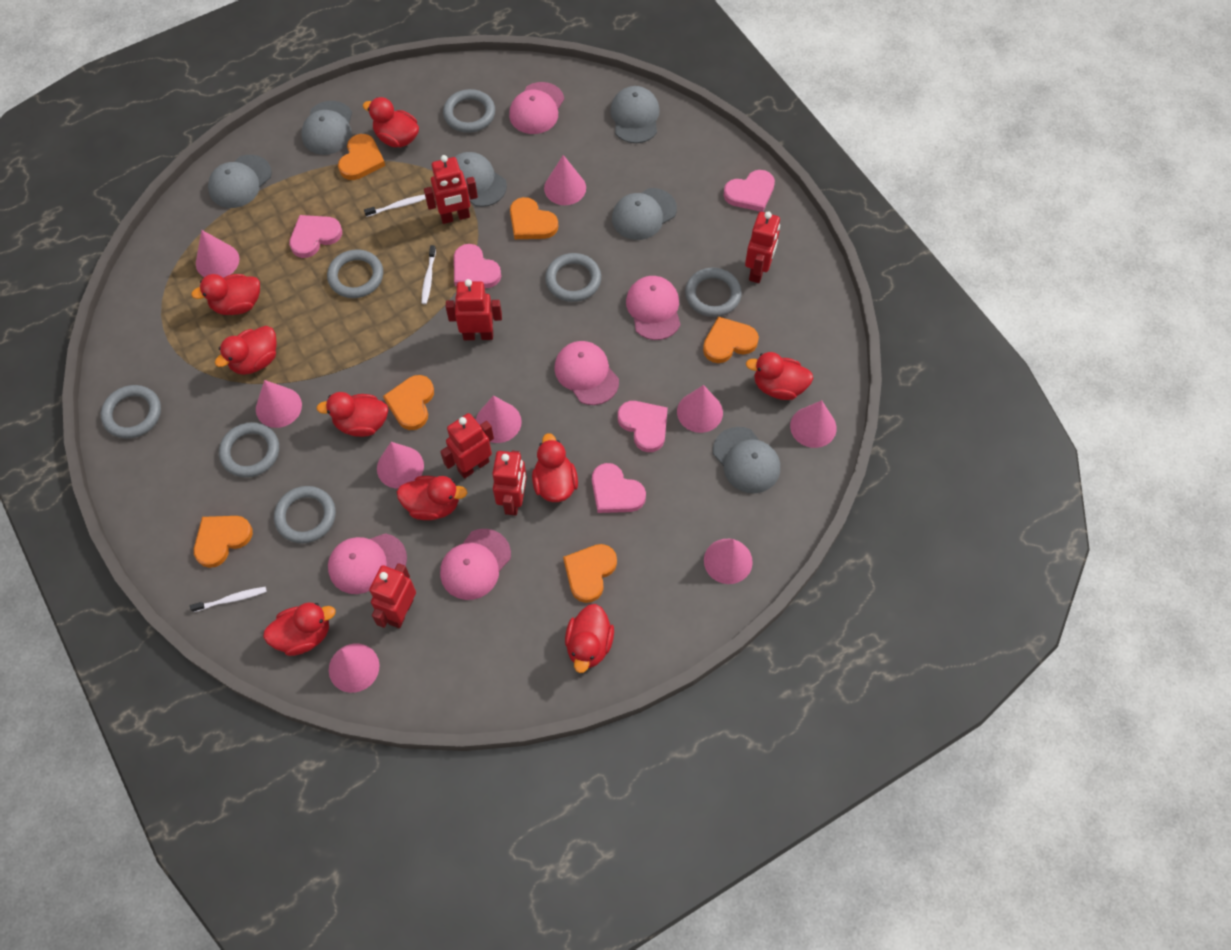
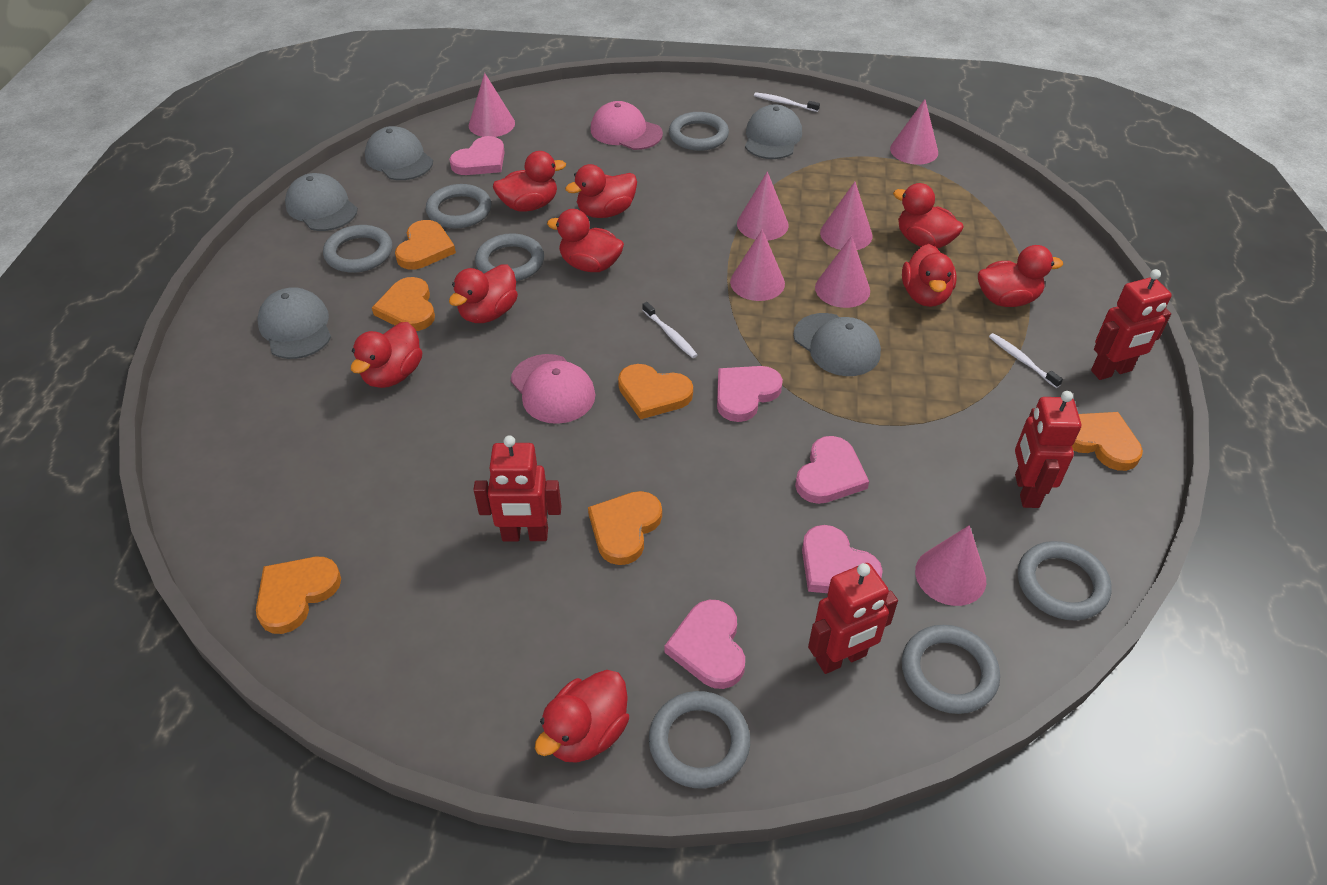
grey cap: 6 -> 5
pink cap: 5 -> 2
pink cone: 9 -> 7
red robot: 6 -> 4

